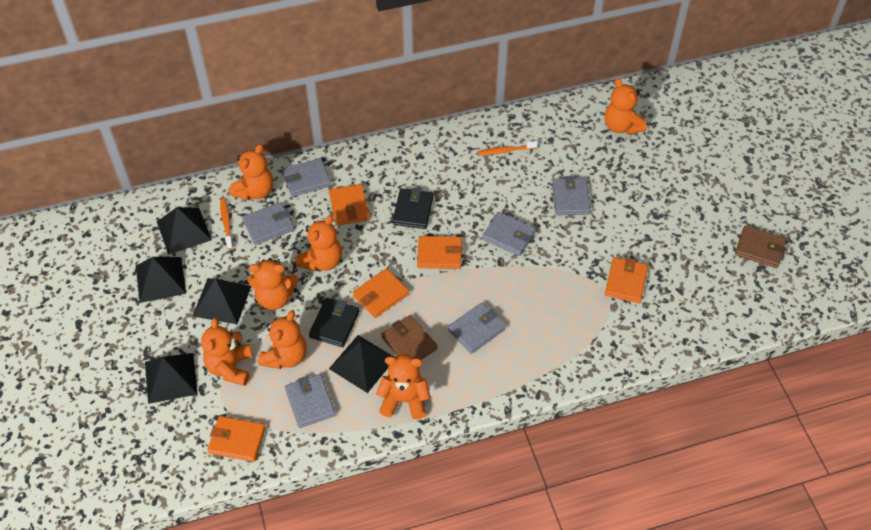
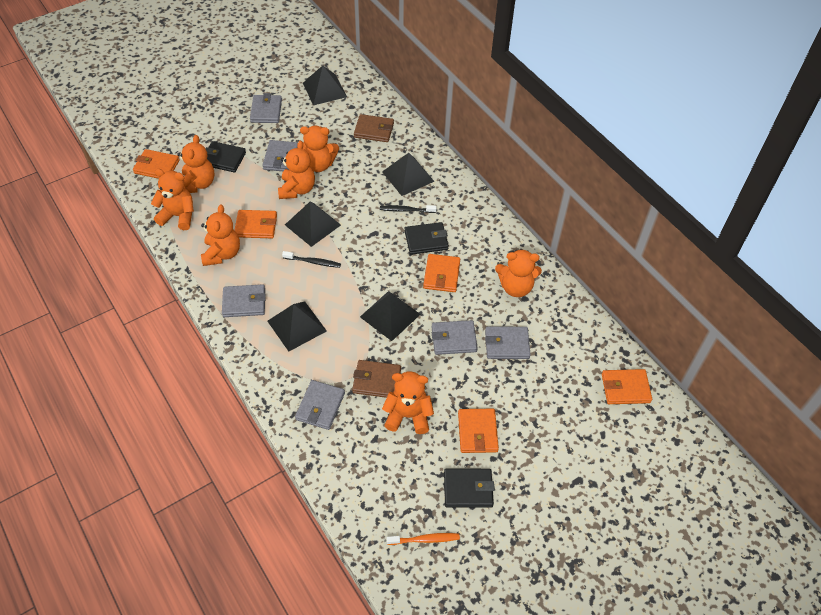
black toothbrush: 0 -> 2
black wallet: 2 -> 3
orange toothbrush: 2 -> 1

